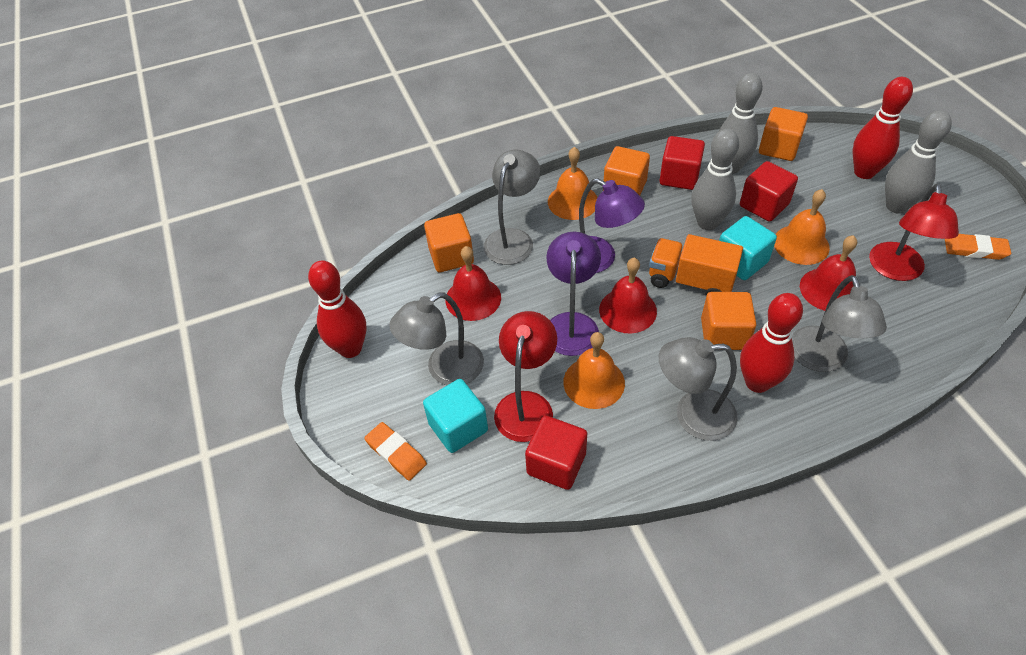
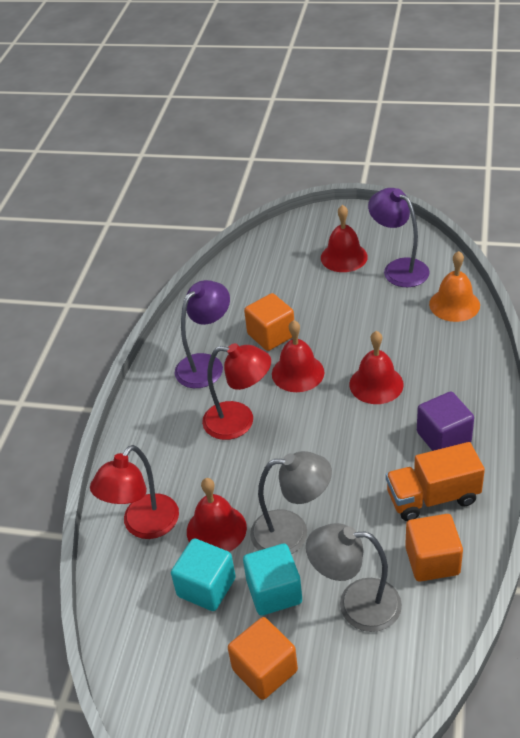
grey bowling pin: 3 -> 0
grey lamp: 4 -> 2
orange bell: 3 -> 1
orange cube: 4 -> 3
orange eraser: 2 -> 0
purple cube: 0 -> 1
red bell: 3 -> 4
red bowling pin: 3 -> 0
red cube: 3 -> 0

